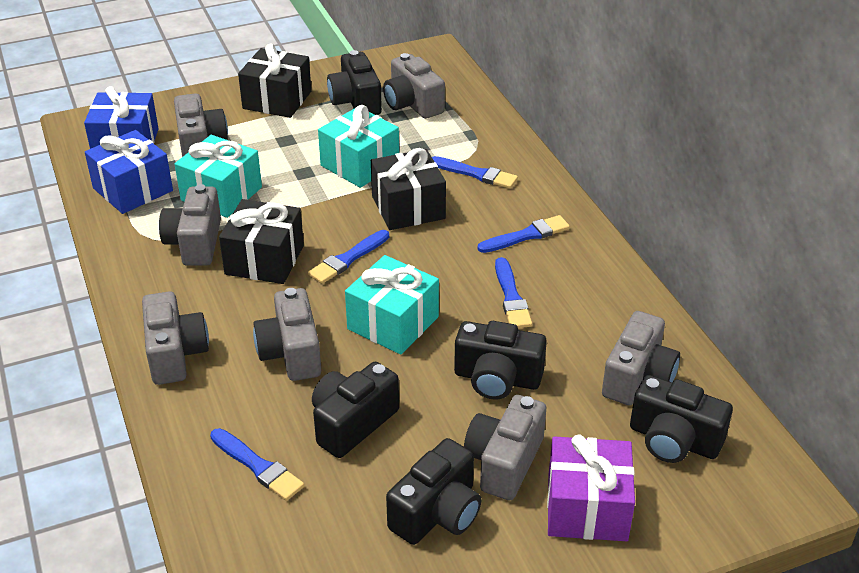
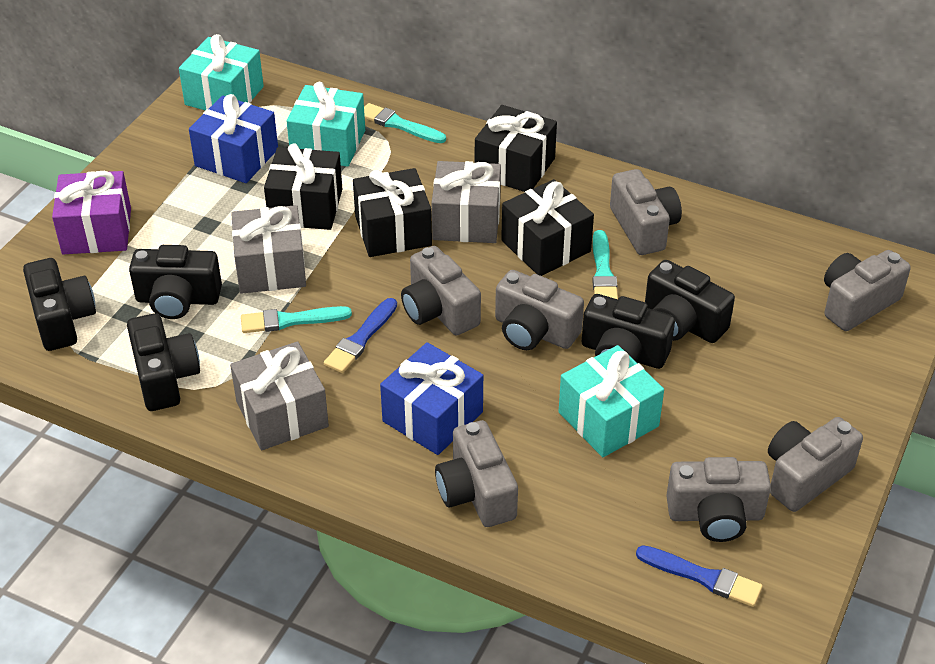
black gift: 3 -> 4
blue brush: 5 -> 2
grey gift: 0 -> 3
turquoise brush: 0 -> 3

